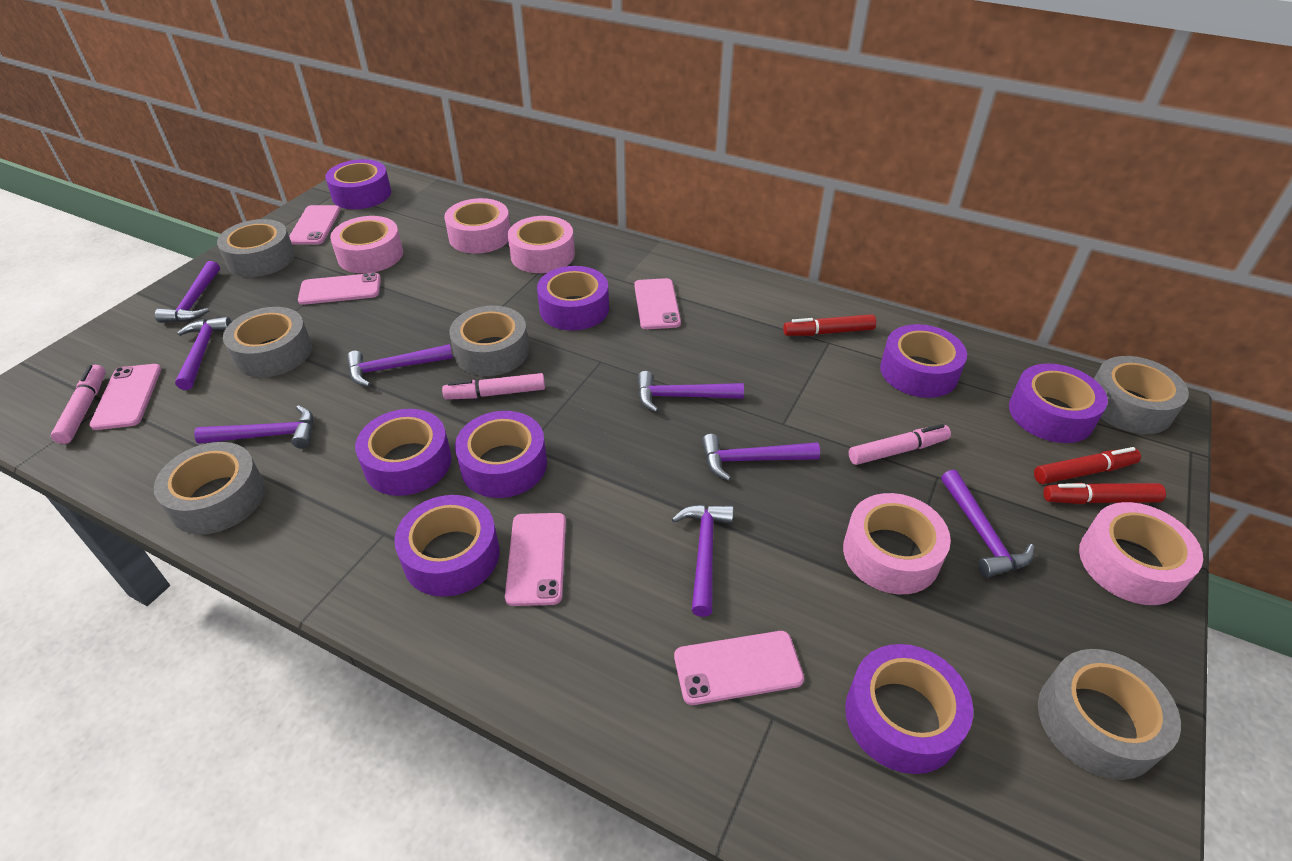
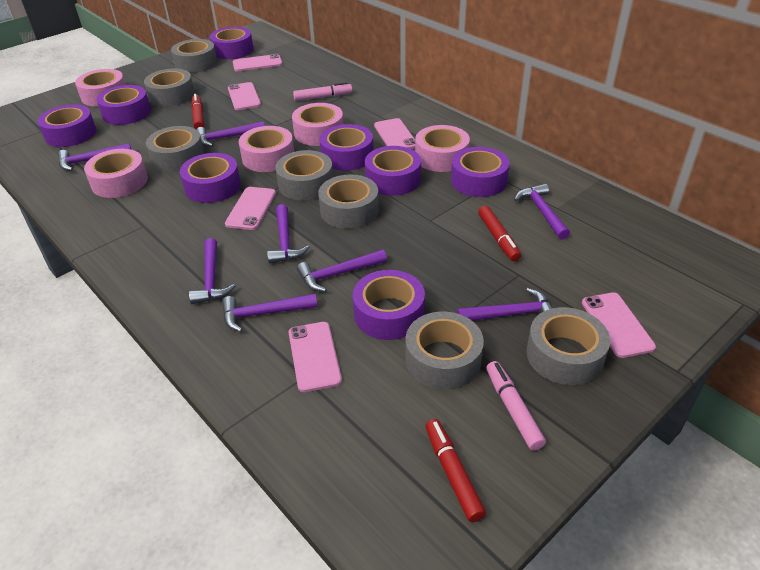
grey tape: 6 -> 7
pink marker: 3 -> 2

